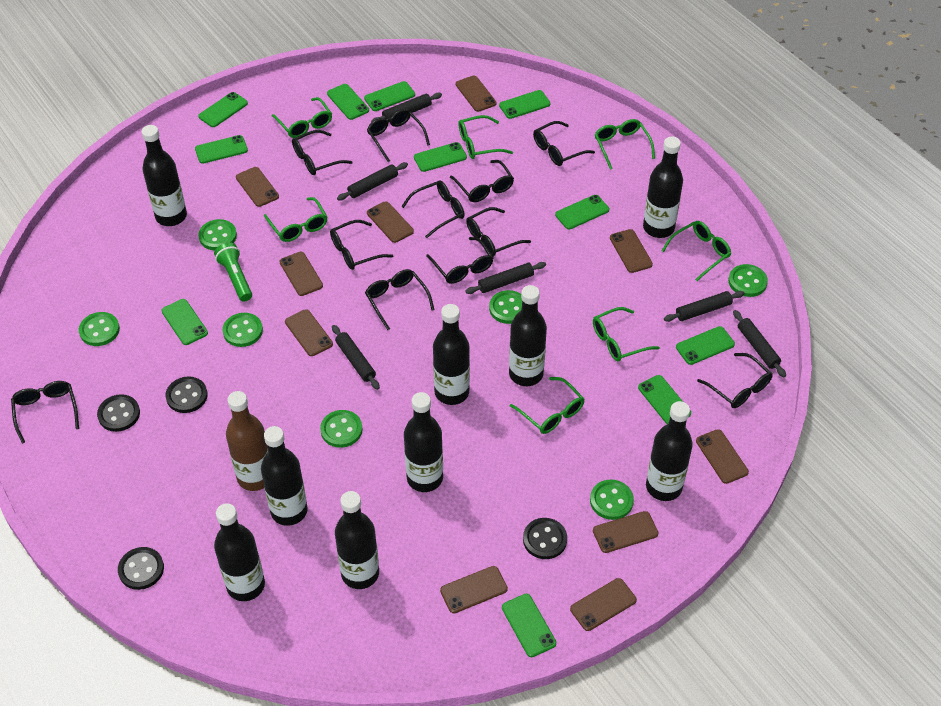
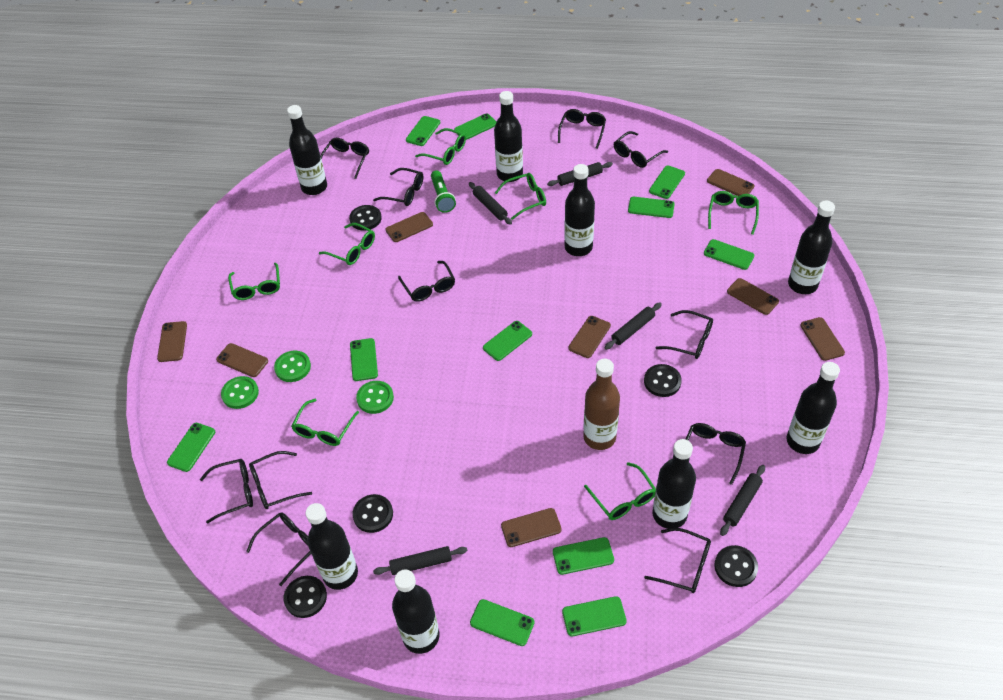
black bottle: 9 -> 8
black button: 4 -> 5
black rolling pin: 6 -> 5
brown phone: 10 -> 8
green button: 7 -> 3

